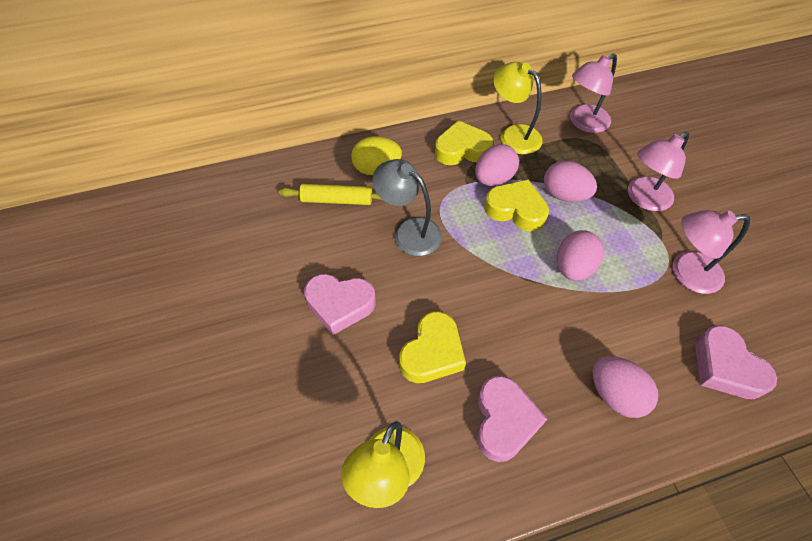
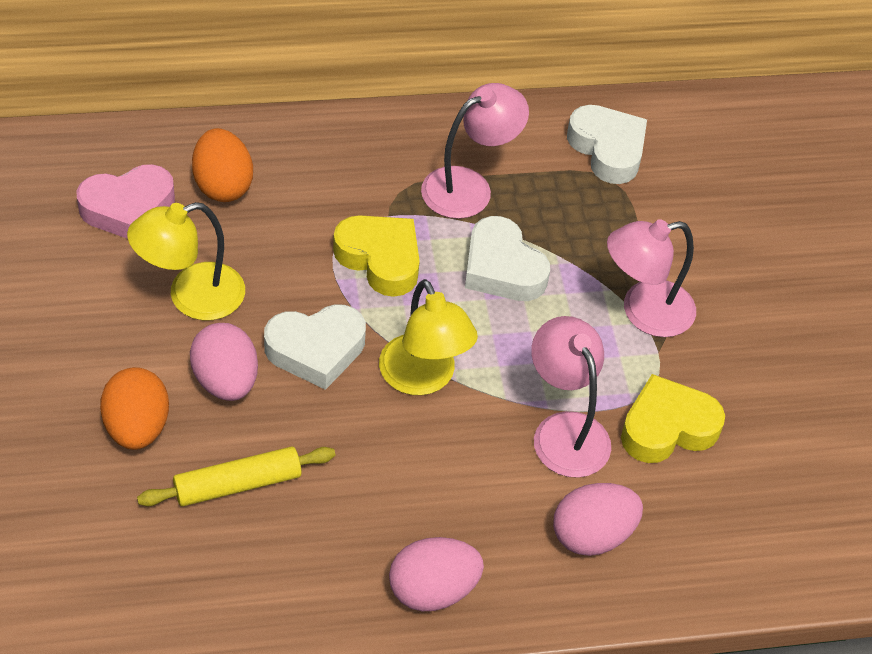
grey lamp: 1 -> 0
orange egg: 0 -> 2
pink egg: 4 -> 3
pink heart: 3 -> 1
white heart: 0 -> 3
yellow egg: 1 -> 0
yellow heart: 3 -> 2

